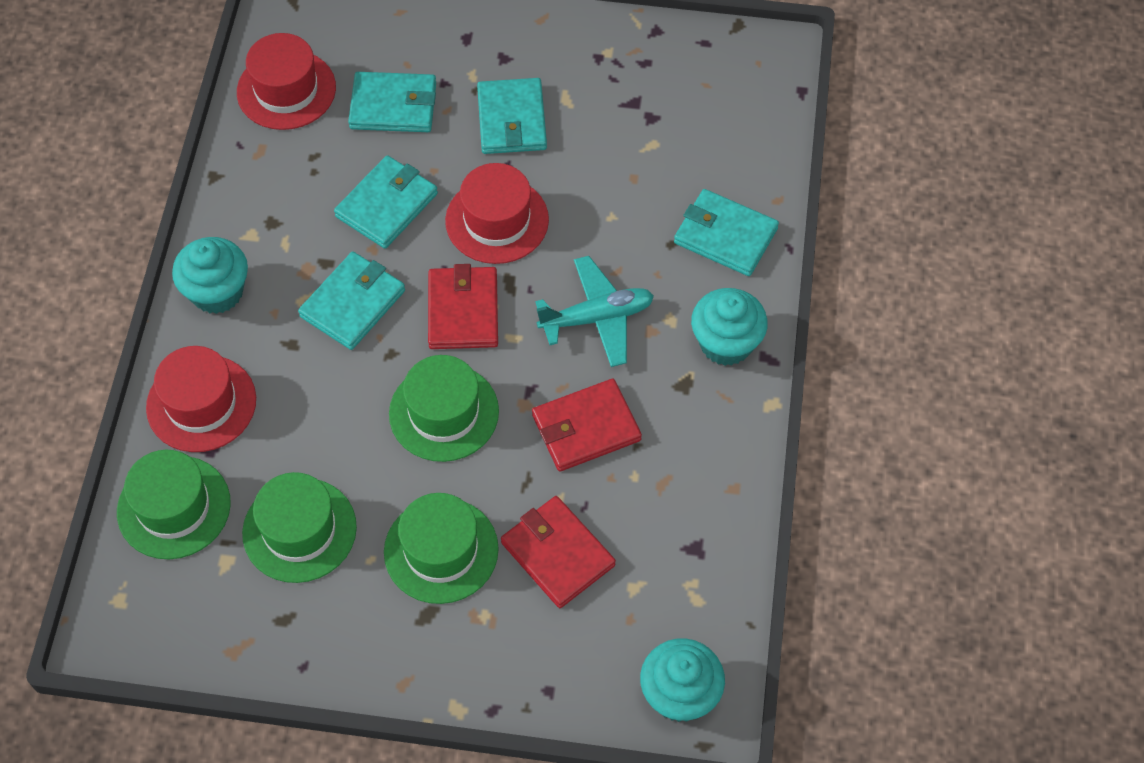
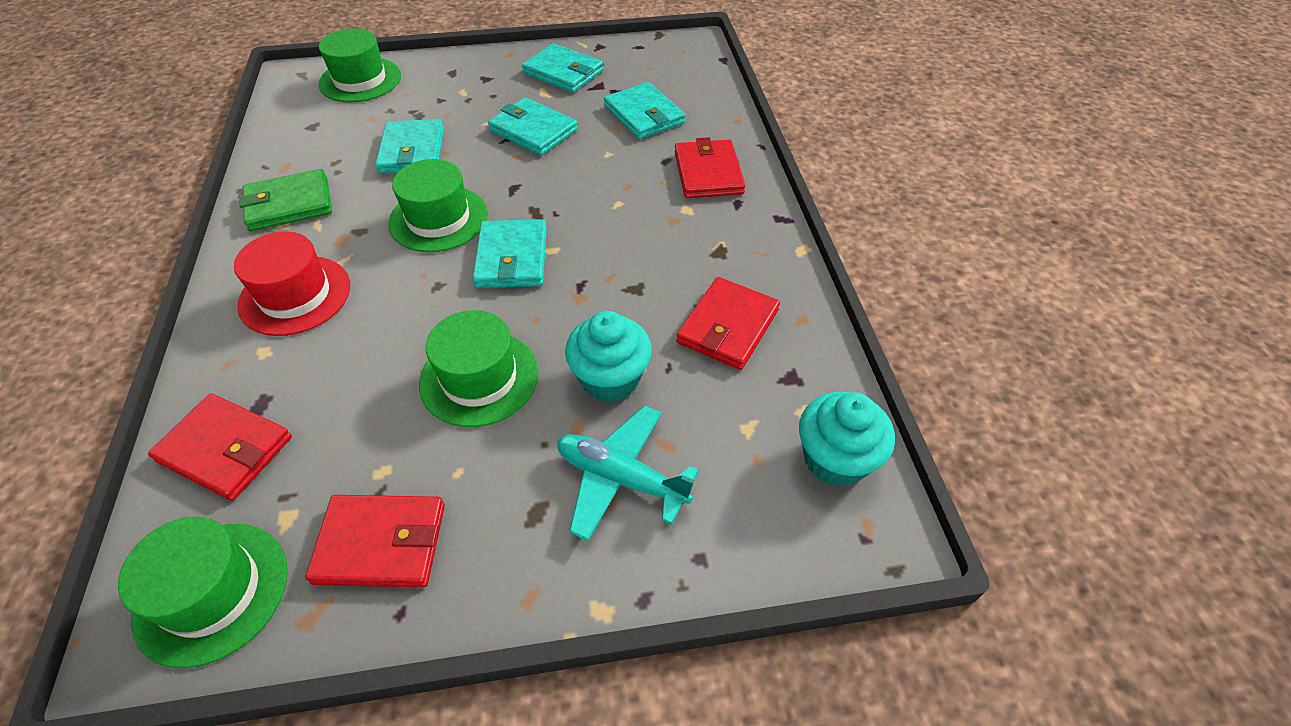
green wallet: 0 -> 1
red hat: 3 -> 1
red wallet: 3 -> 4
turquoise cupcake: 3 -> 2

